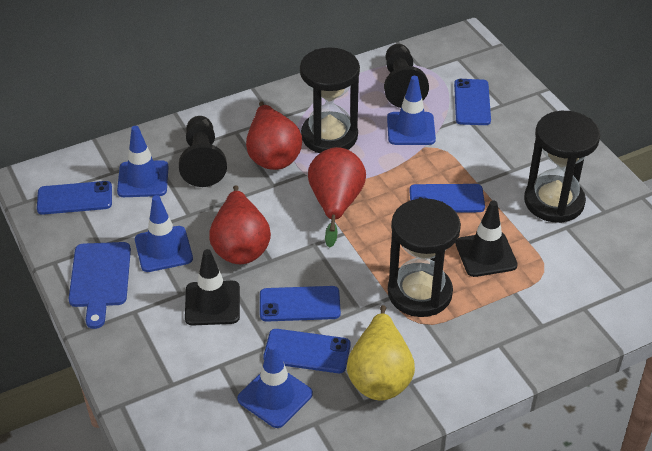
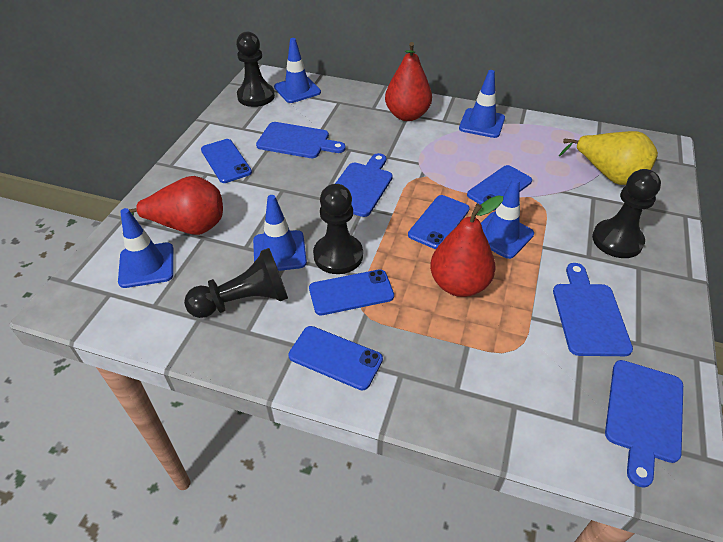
black hourglass: 3 -> 0
black pawn: 2 -> 4
black traffic cone: 2 -> 0
blue cutting board: 1 -> 4
blue traffic cone: 4 -> 5

